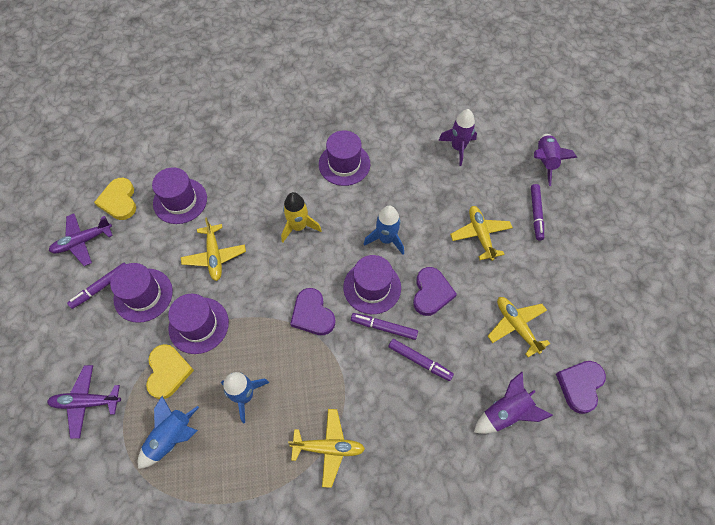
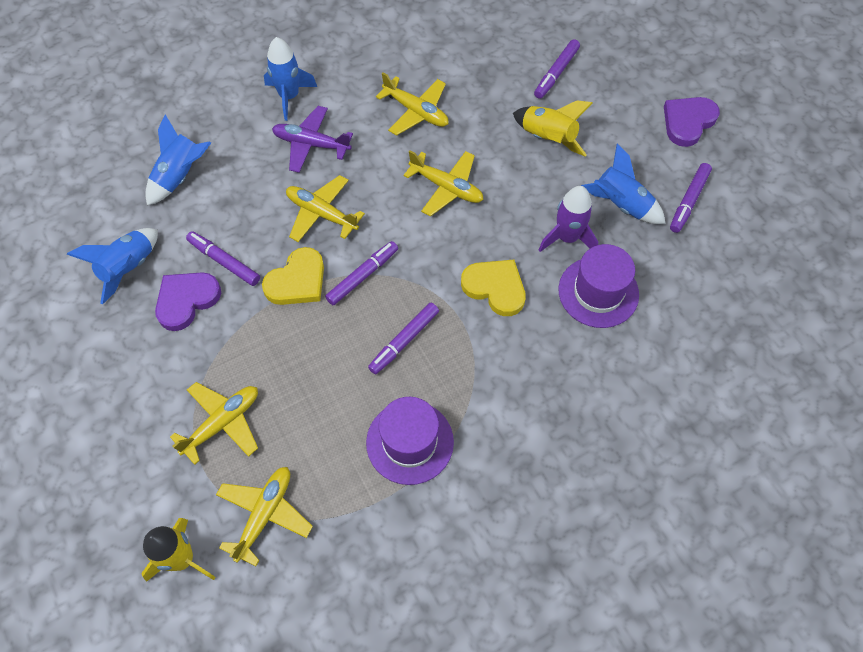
blue rocket: 3 -> 4
purple hat: 5 -> 2
purple heart: 3 -> 2
purple marker: 4 -> 5
purple plane: 2 -> 1
purple rocket: 3 -> 1
yellow plane: 4 -> 5
yellow rocket: 1 -> 2

